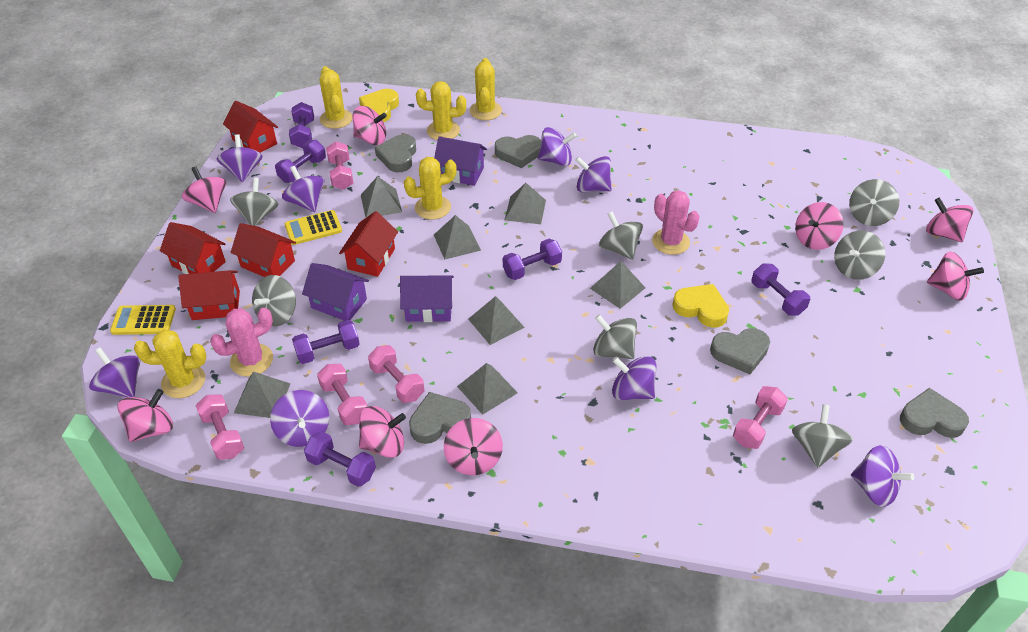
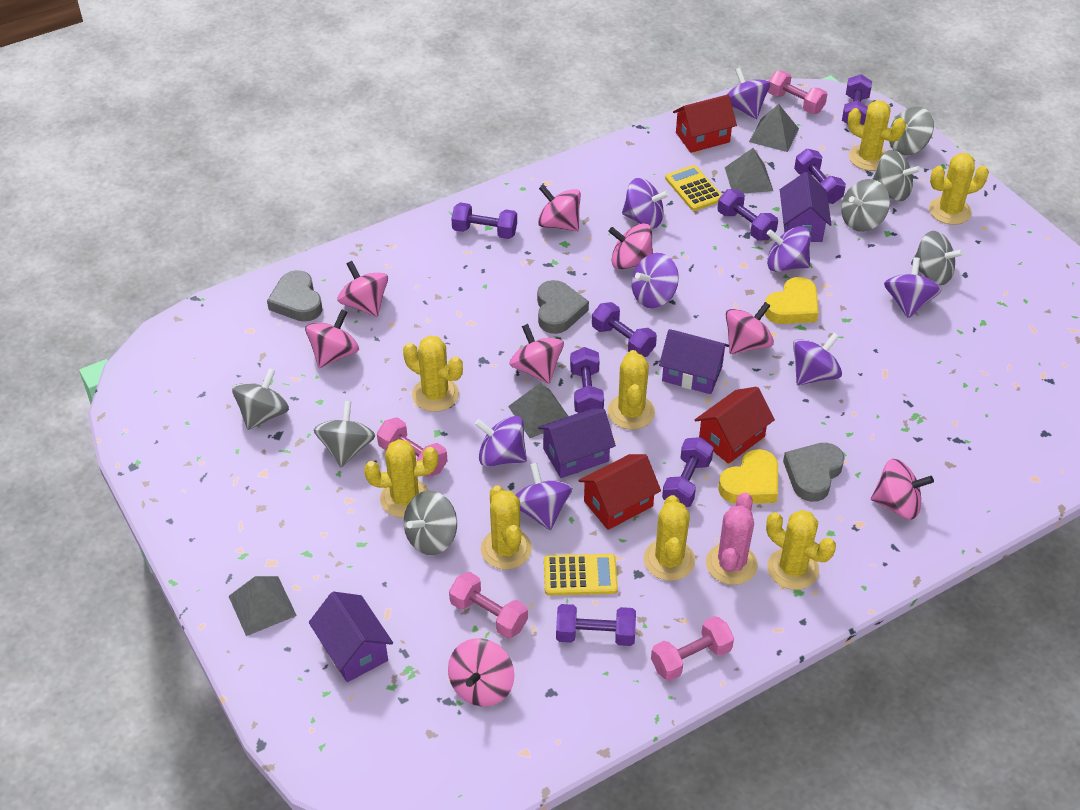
grey heart: 5 -> 3
grey pyramid: 7 -> 4
pink cactus: 2 -> 1
pink dumbbell: 5 -> 4
purple dumbbell: 6 -> 8
purple house: 3 -> 4
red house: 5 -> 3
yellow cactus: 5 -> 8

